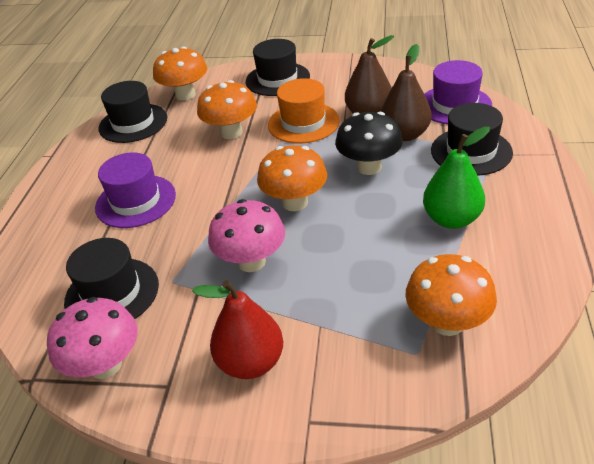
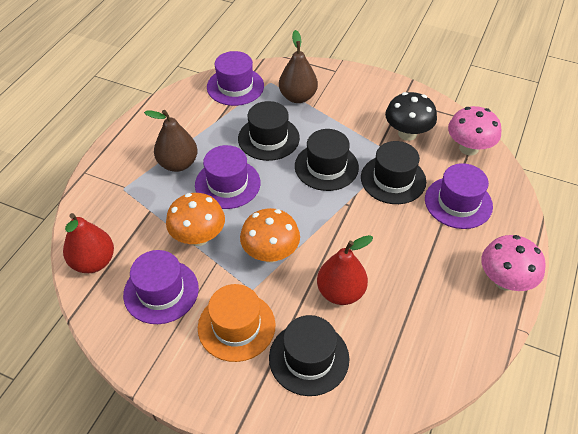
green pear: 1 -> 0
orange mushroom: 4 -> 2
purple hat: 2 -> 4
red pear: 1 -> 2

